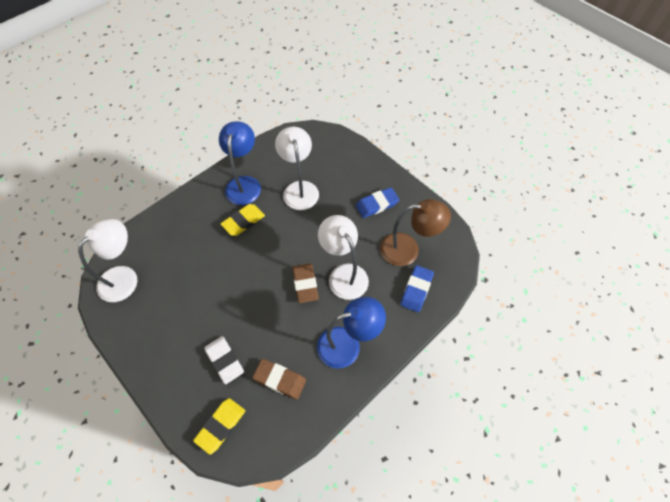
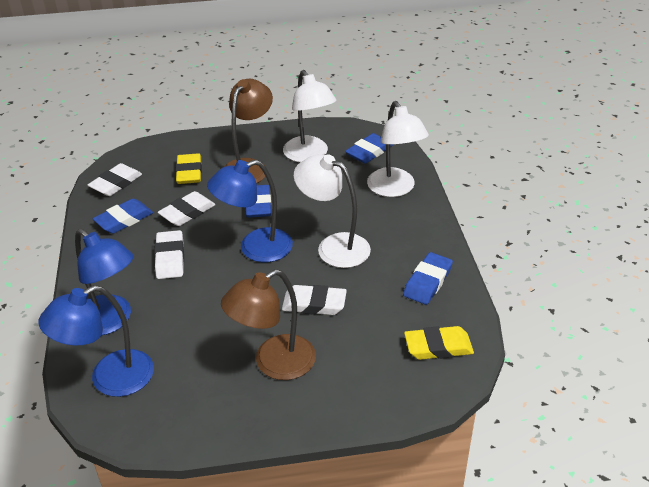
blue eraser: 2 -> 4
blue lamp: 2 -> 3
brown eraser: 2 -> 0
brown lamp: 1 -> 2
white eraser: 1 -> 4

